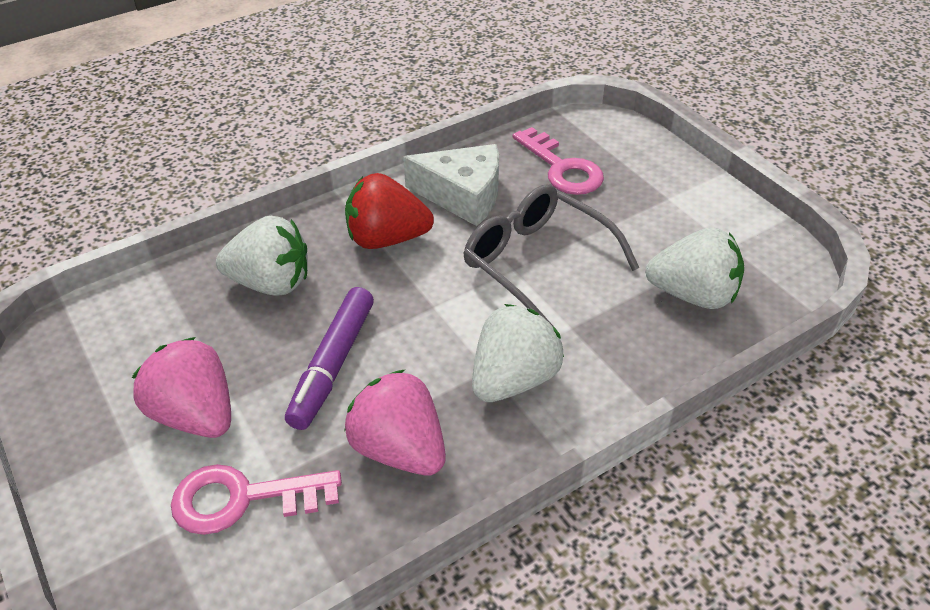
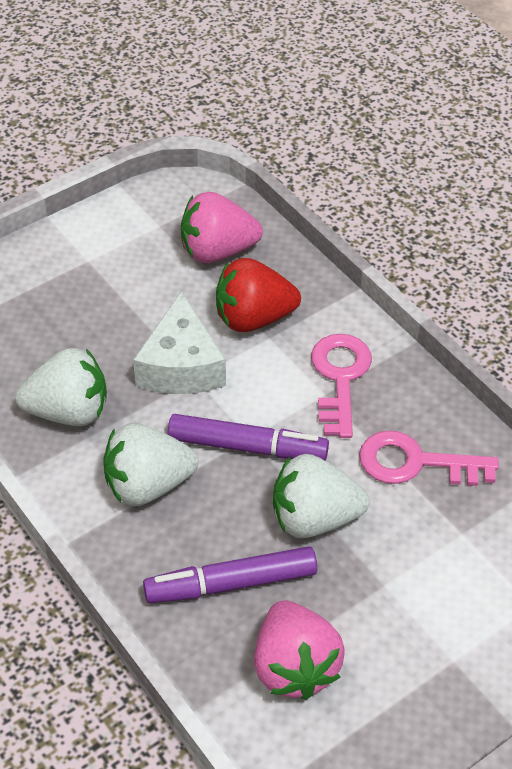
grey glasses: 1 -> 0
purple marker: 1 -> 2

